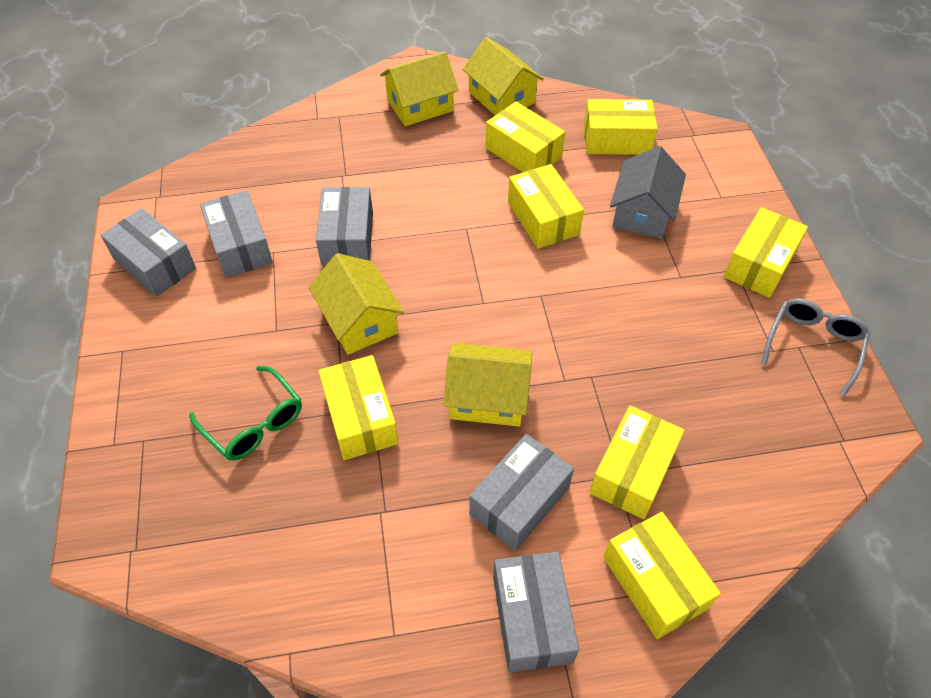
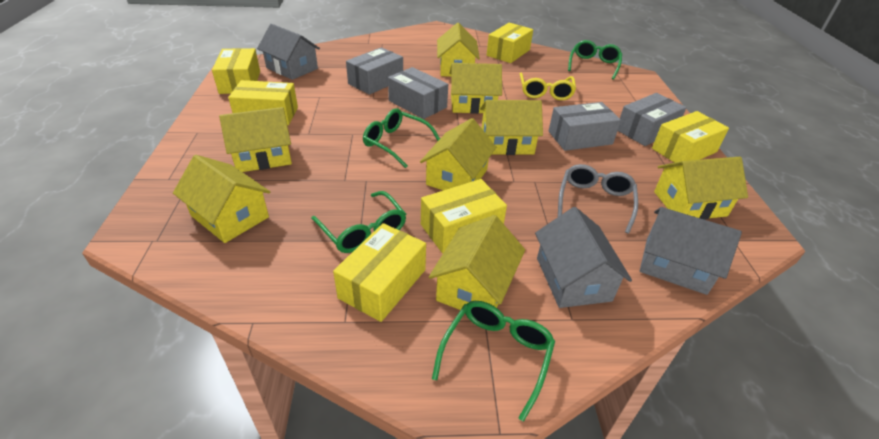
green glasses: 1 -> 4
grey box: 5 -> 4
grey house: 1 -> 3
yellow box: 7 -> 6
yellow glasses: 0 -> 1
yellow house: 4 -> 8

